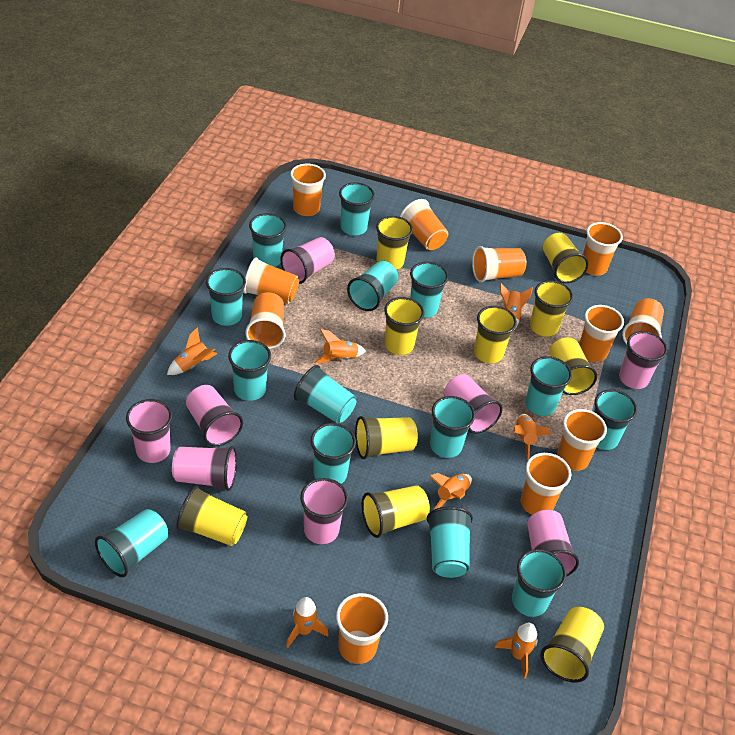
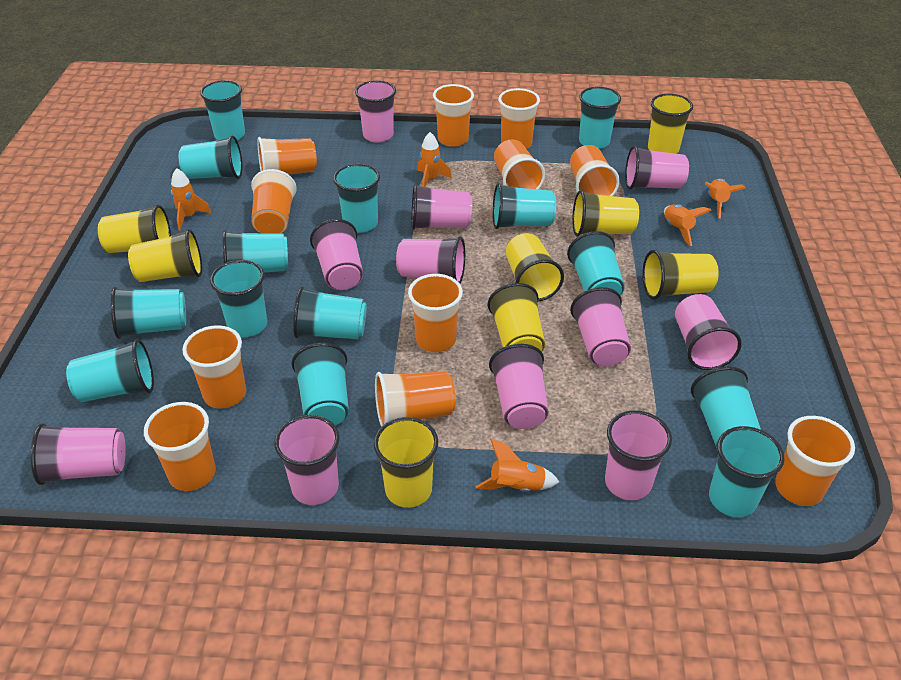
orange rocket: 7 -> 5
pink cup: 8 -> 11
yellow cup: 10 -> 8

